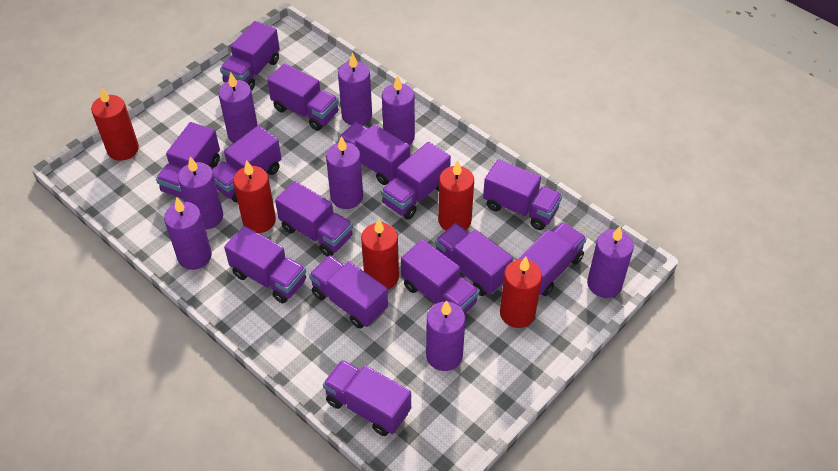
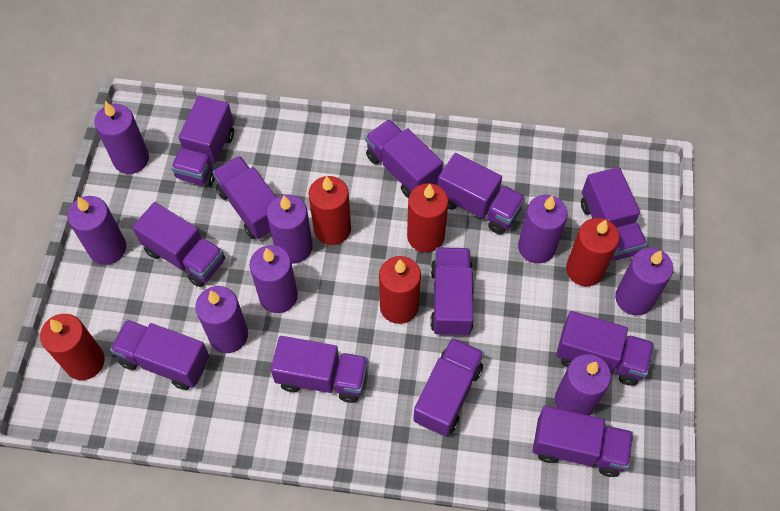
purple truck: 14 -> 12

